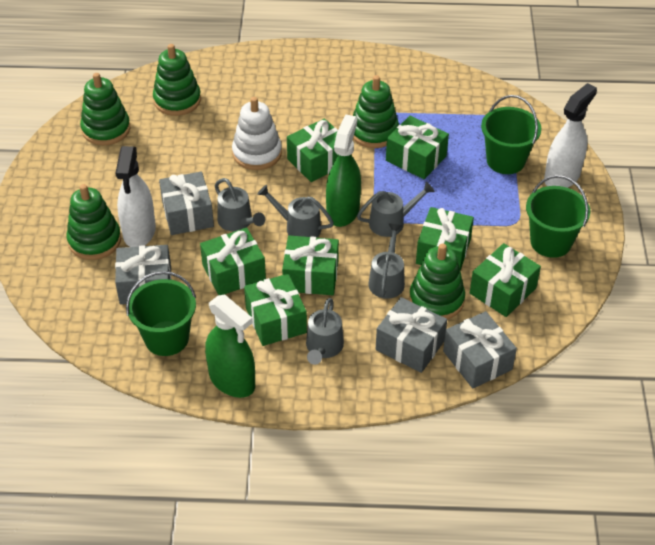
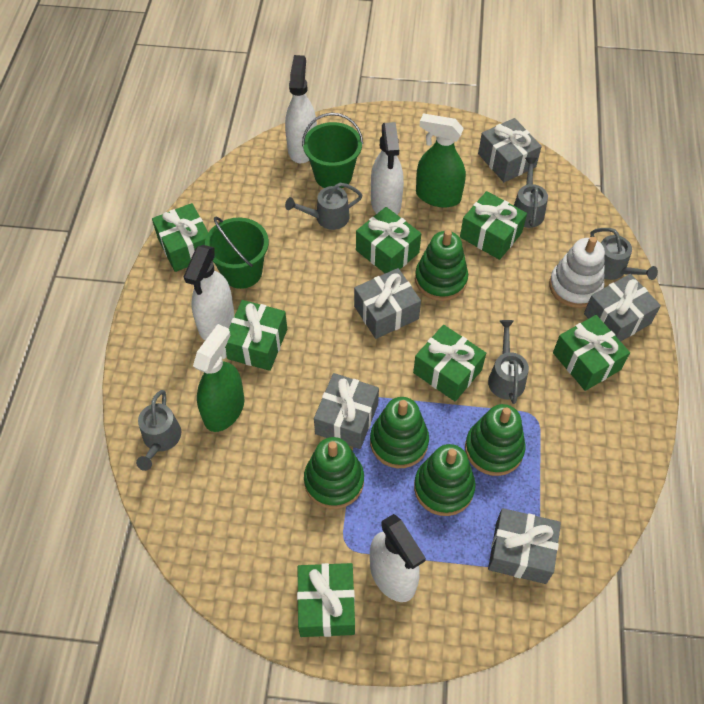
green bucket: 3 -> 2
grey gift: 4 -> 5
white spray bottle: 2 -> 4

